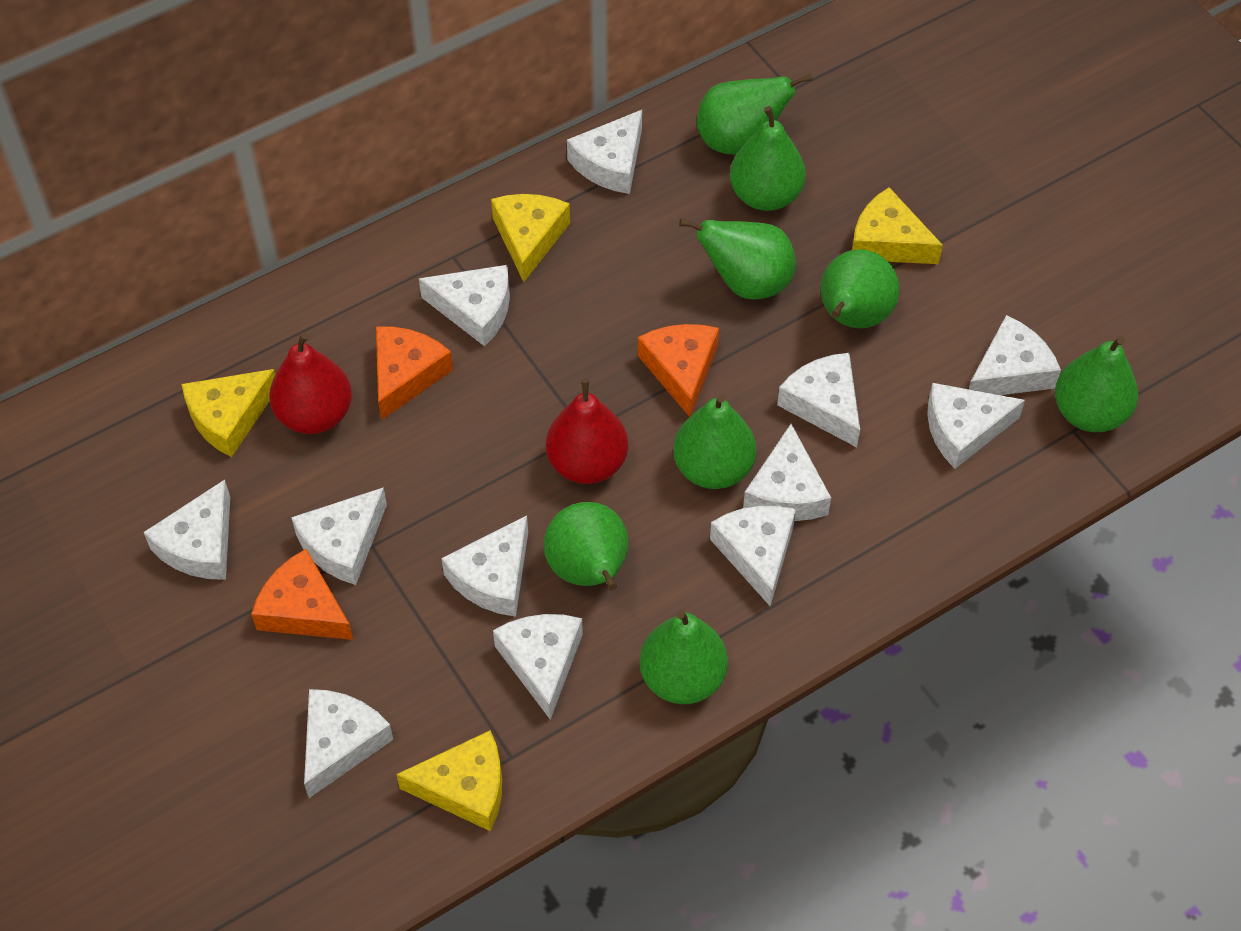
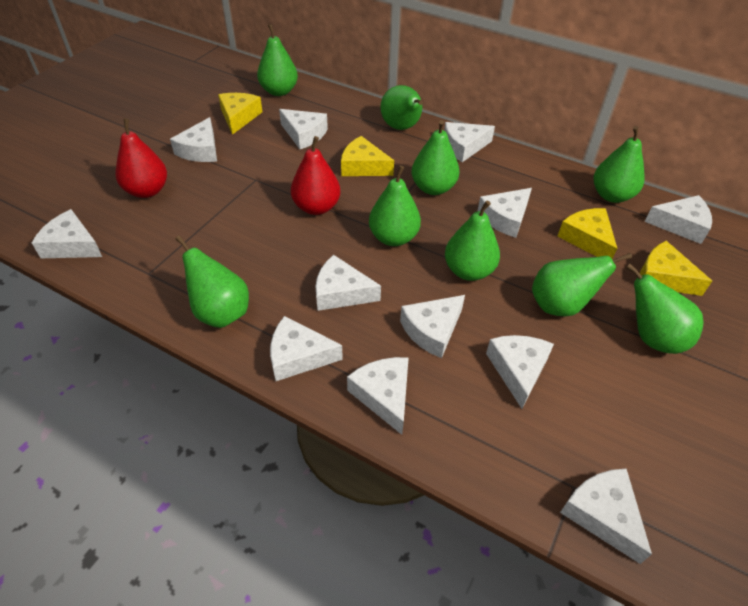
green pear: 8 -> 9
orange cheese: 3 -> 0

